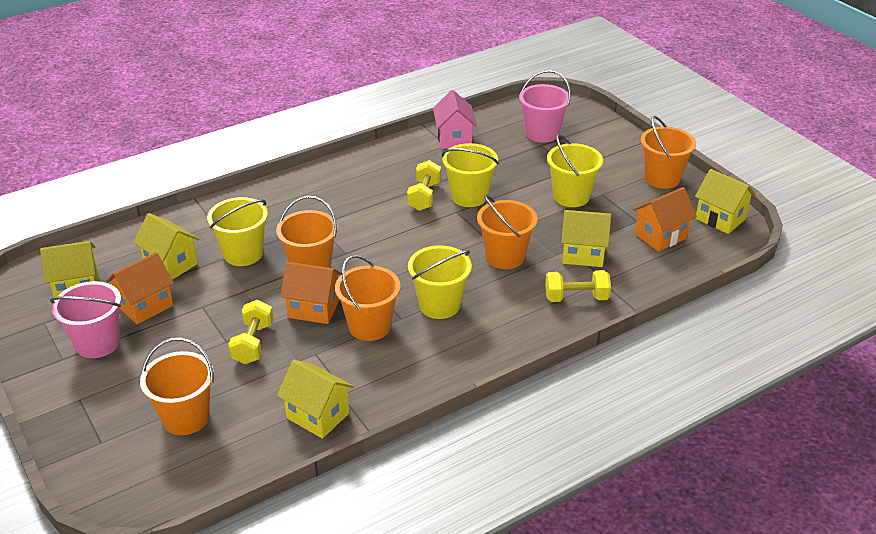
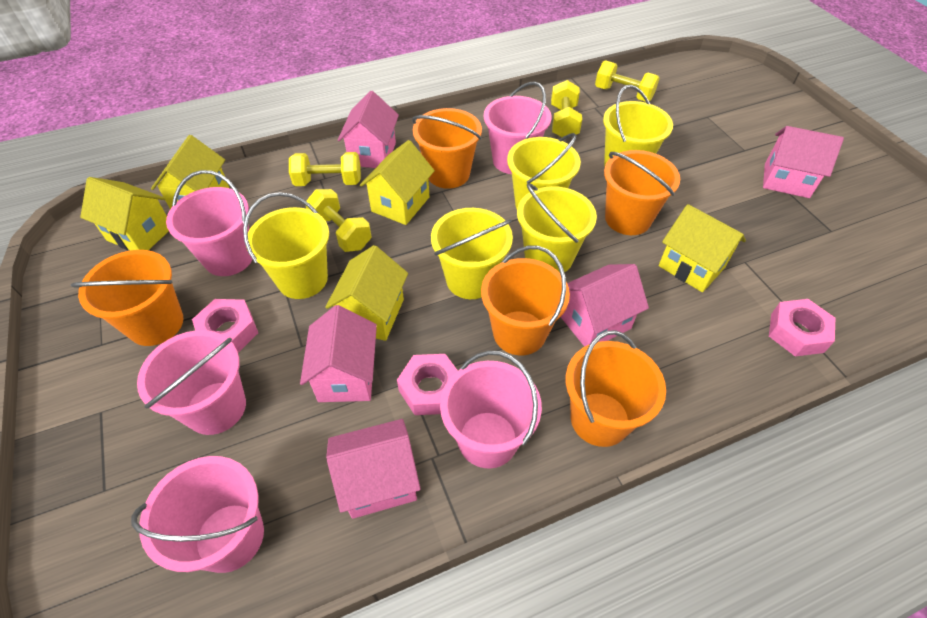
orange house: 3 -> 0
pink bucket: 2 -> 5
pink house: 1 -> 5
pink nut: 0 -> 3
yellow bucket: 4 -> 5
yellow dumbbell: 3 -> 4

